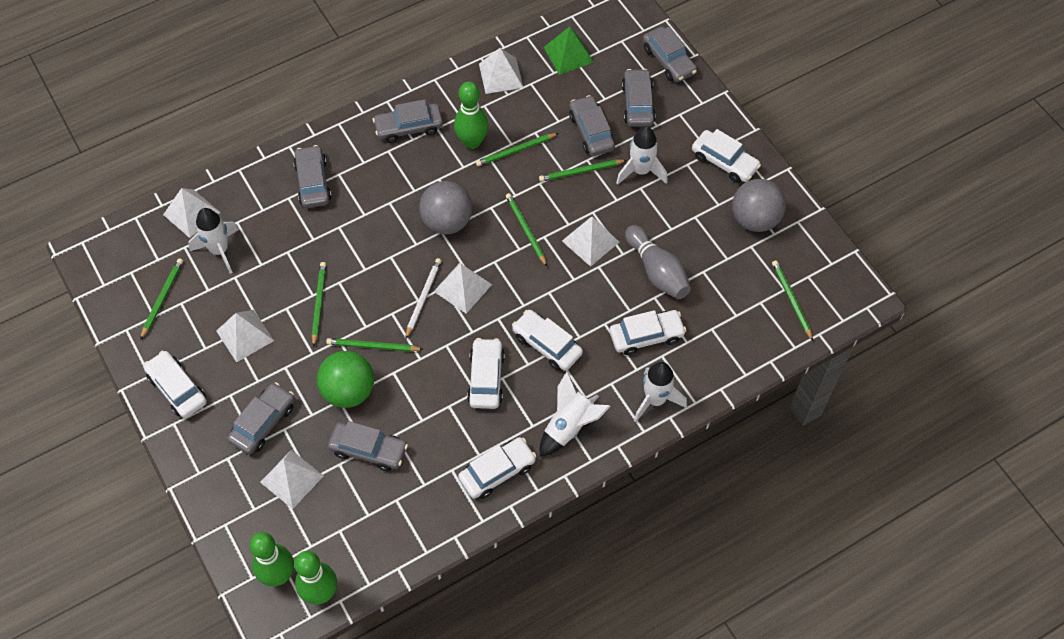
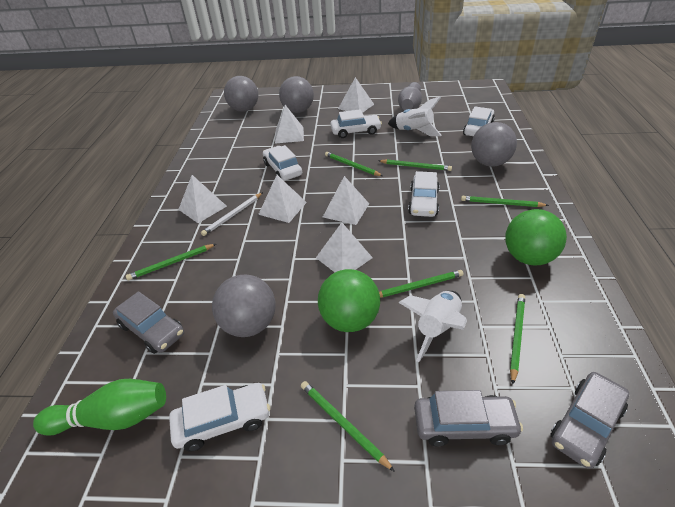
green ball: 1 -> 2
green bowling pin: 3 -> 1
green pyramid: 1 -> 0
grey ball: 2 -> 4
grey car: 7 -> 3
white car: 6 -> 5
white rocket: 4 -> 2

